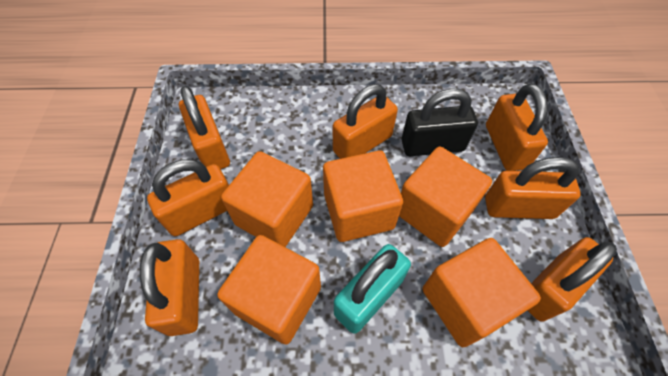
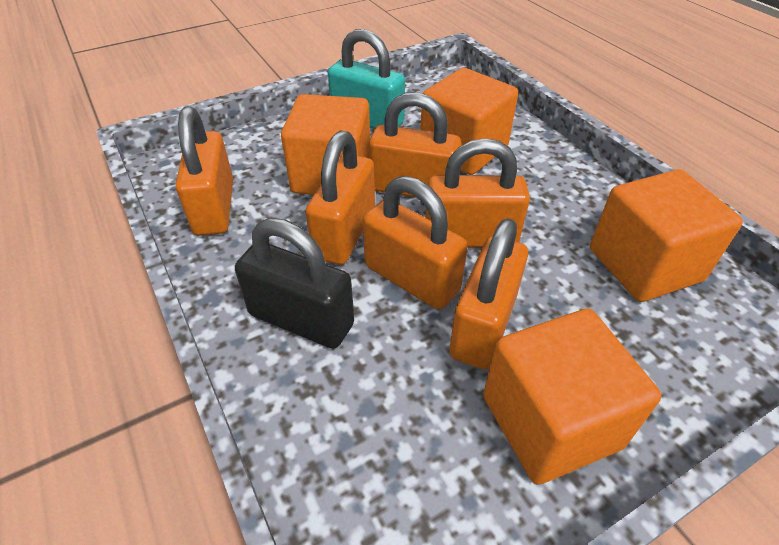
orange cube: 5 -> 4
orange padlock: 7 -> 6

